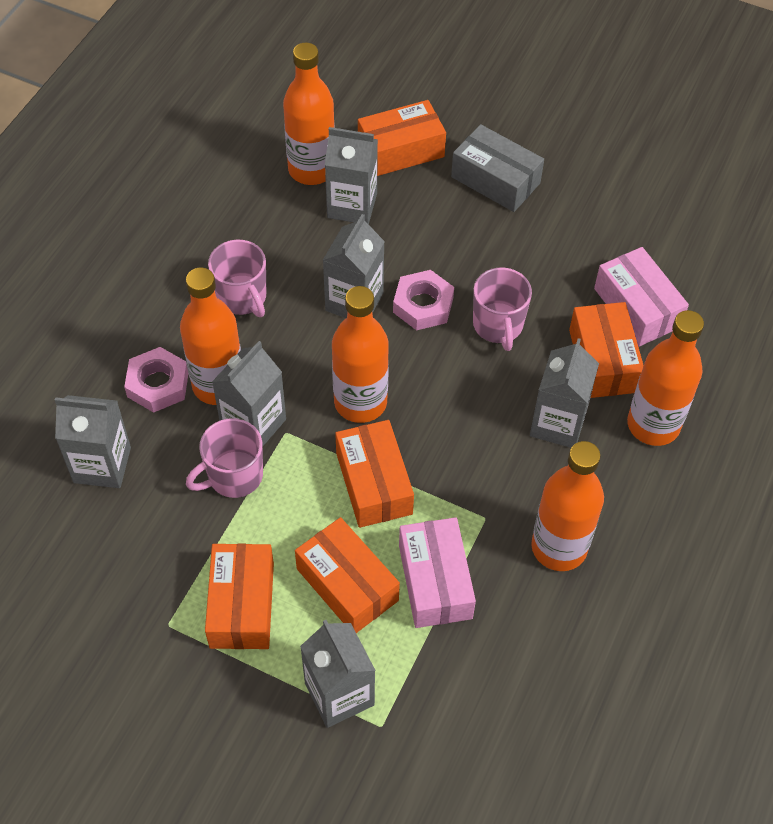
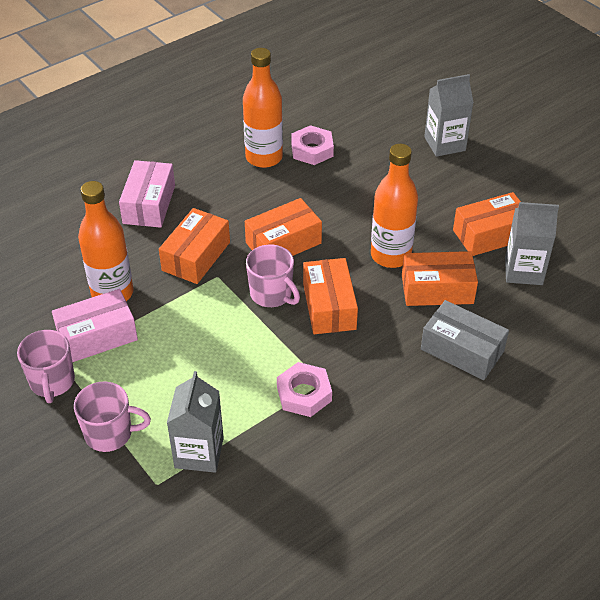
grey carton: 6 -> 3
orange bottle: 5 -> 3

